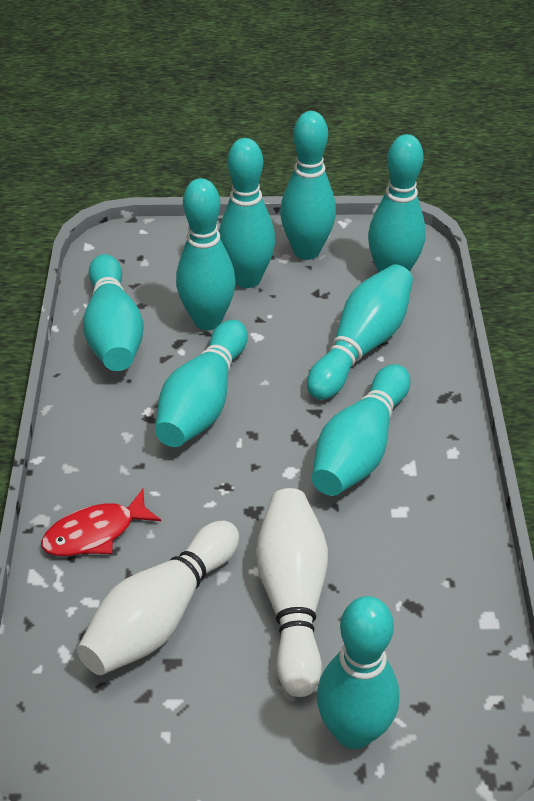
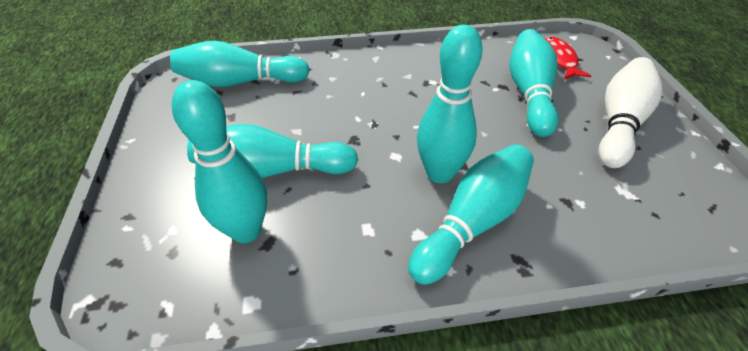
turquoise bowling pin: 9 -> 6
white bowling pin: 2 -> 1

